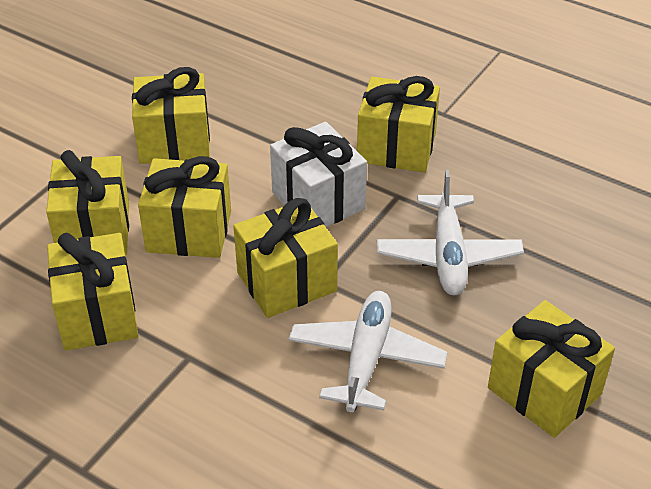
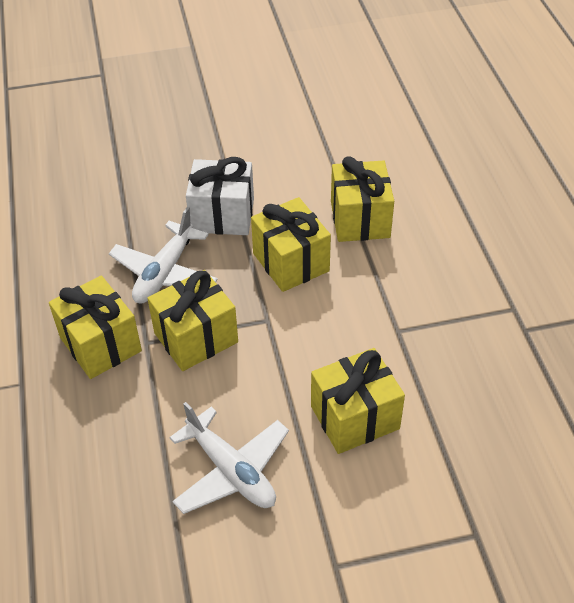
yellow gift: 7 -> 5

